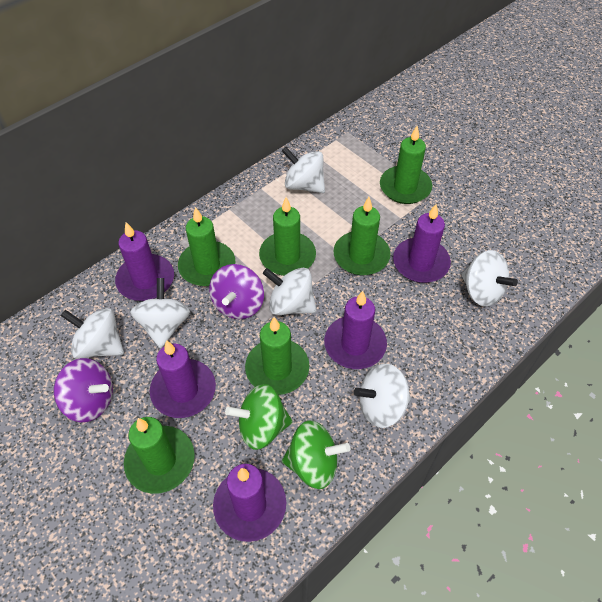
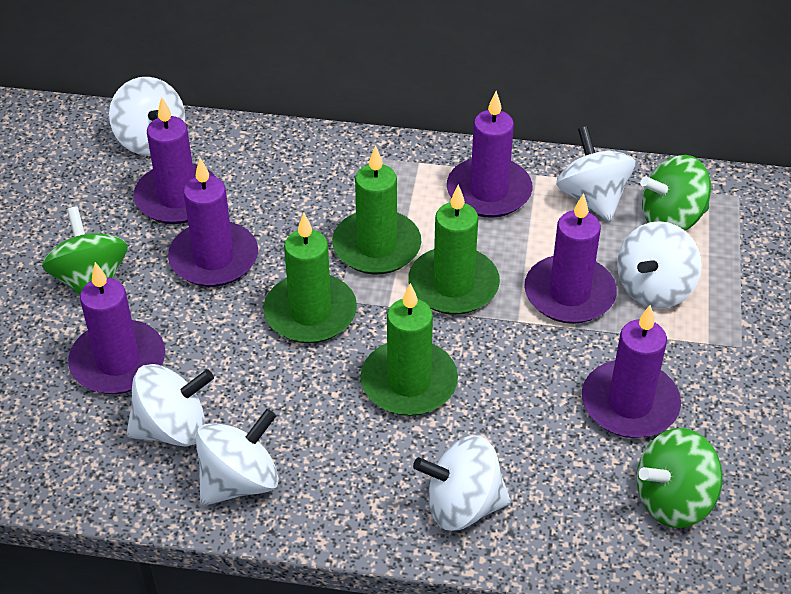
green candle: 6 -> 4
green spinning top: 2 -> 3
purple candle: 5 -> 6
purple spinning top: 2 -> 0

